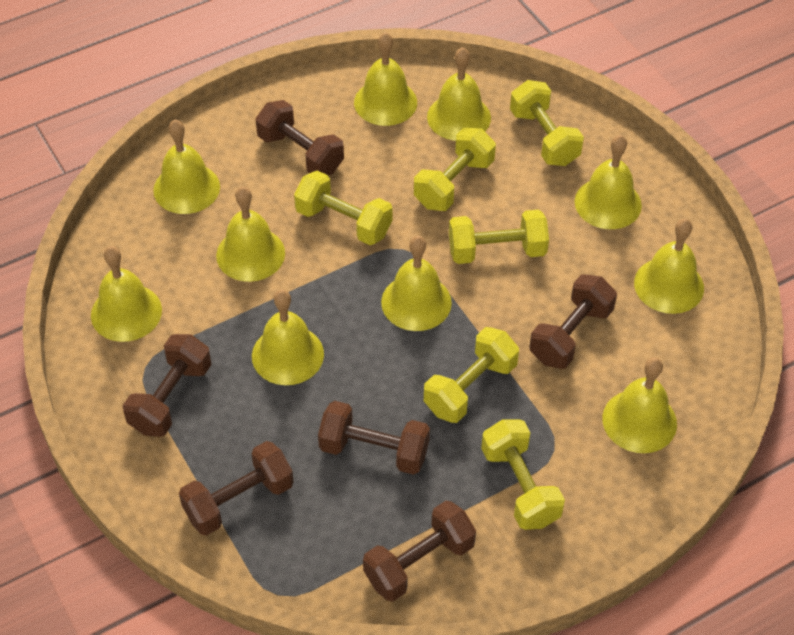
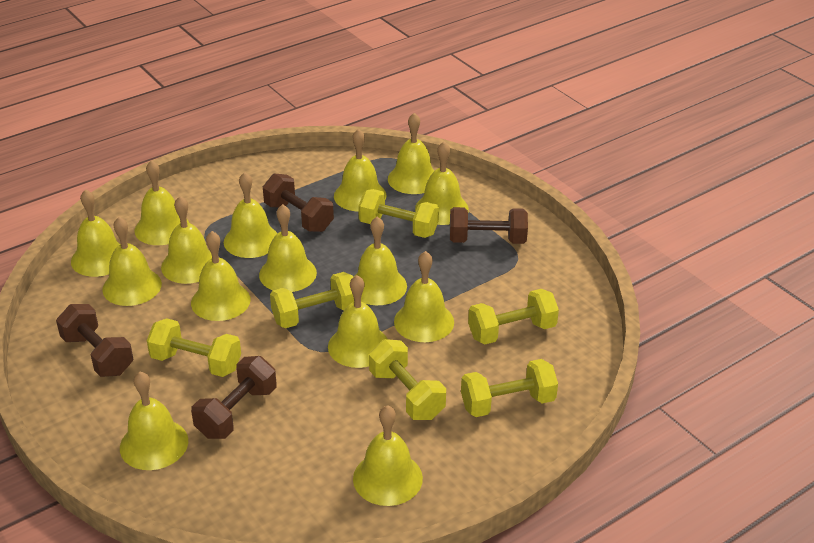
brown dumbbell: 6 -> 4
yellow bell: 10 -> 15

